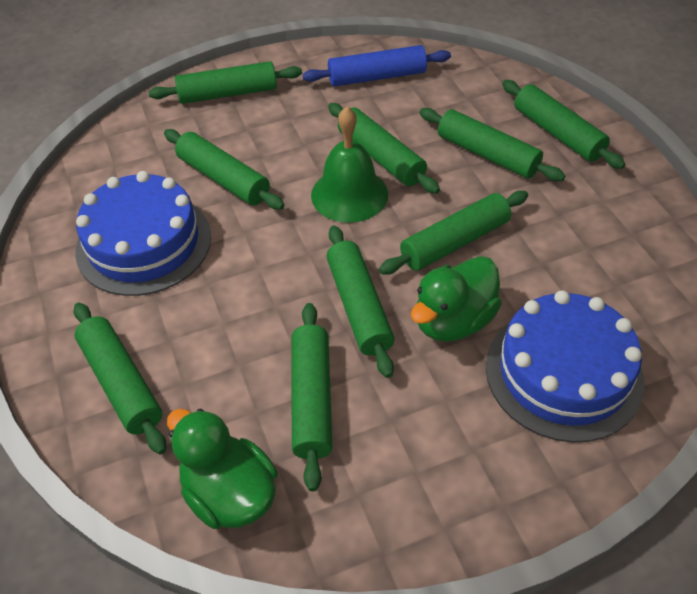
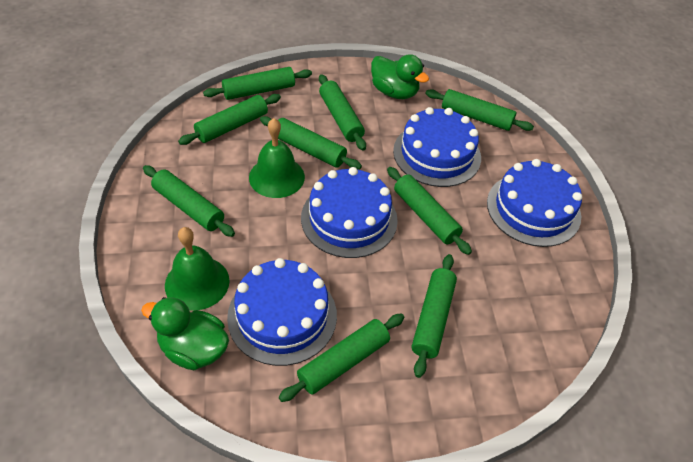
blue cake: 2 -> 4
blue rolling pin: 1 -> 0
green bell: 1 -> 2

